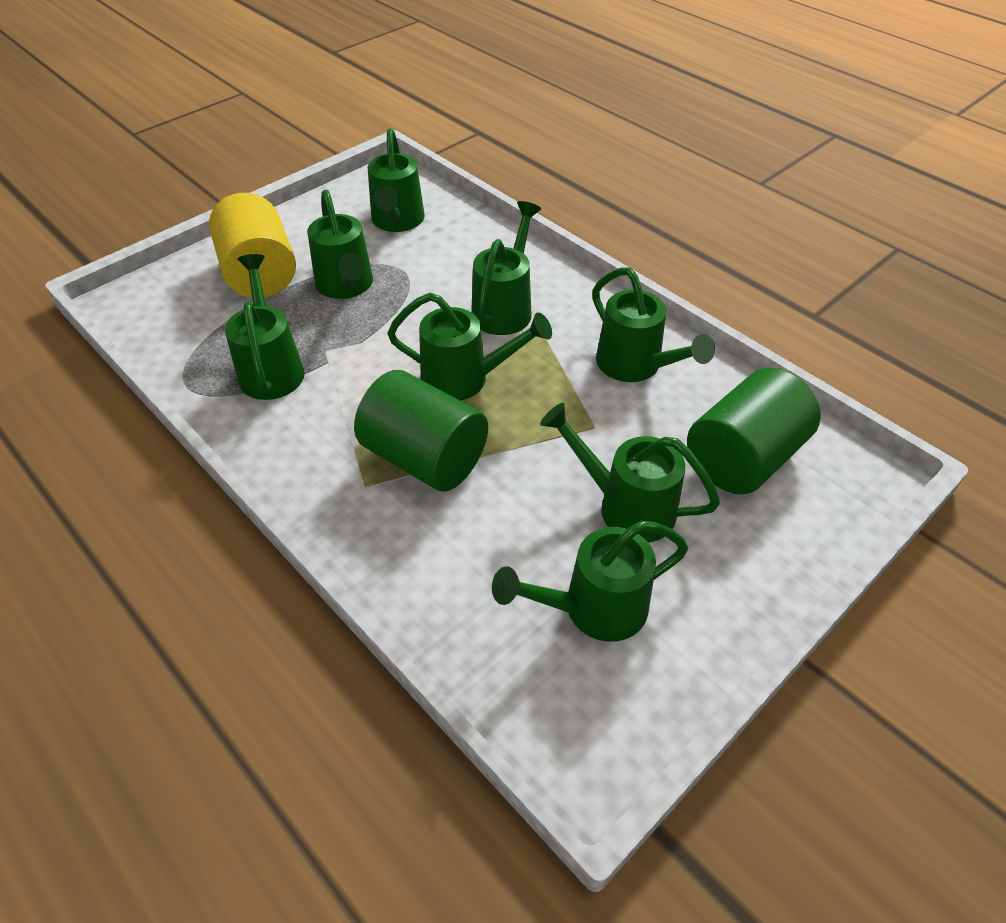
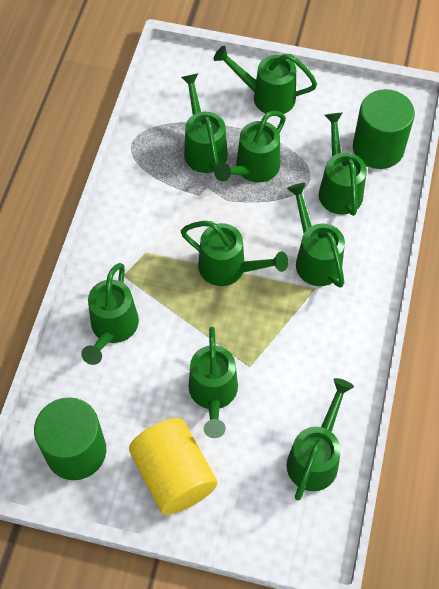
green watering can: 8 -> 9

